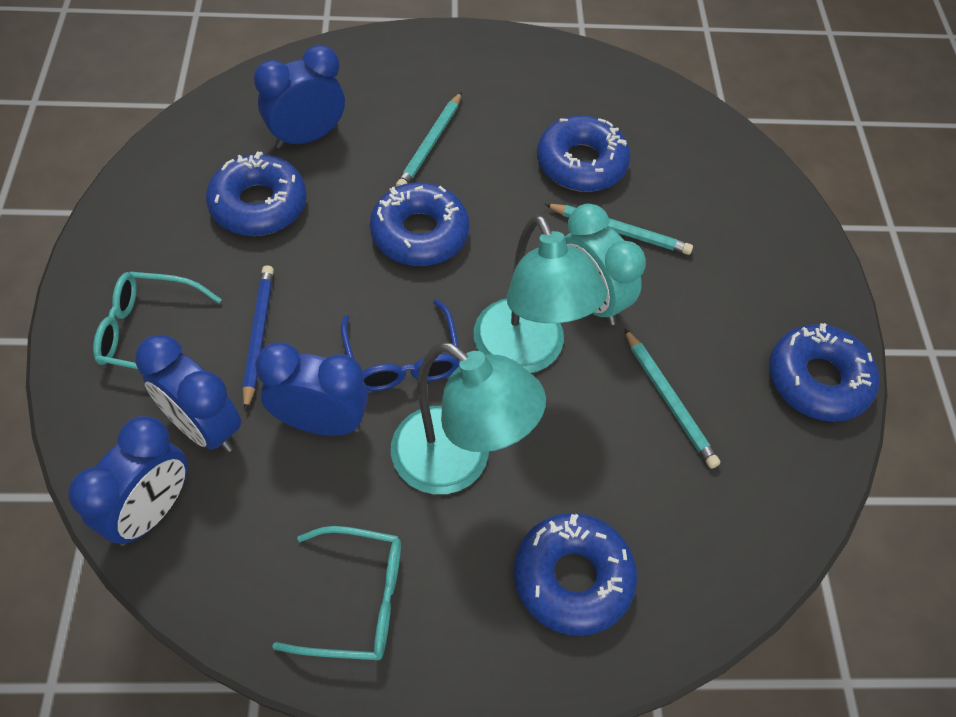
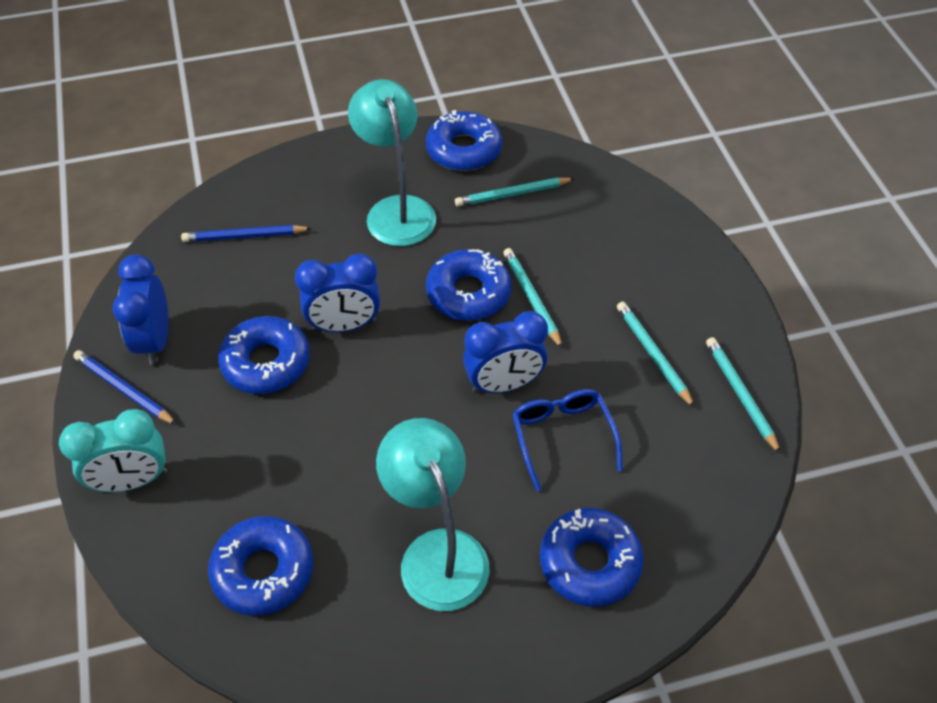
blue clock: 4 -> 3
blue pencil: 1 -> 2
turquoise glasses: 2 -> 0
turquoise pencil: 3 -> 4

